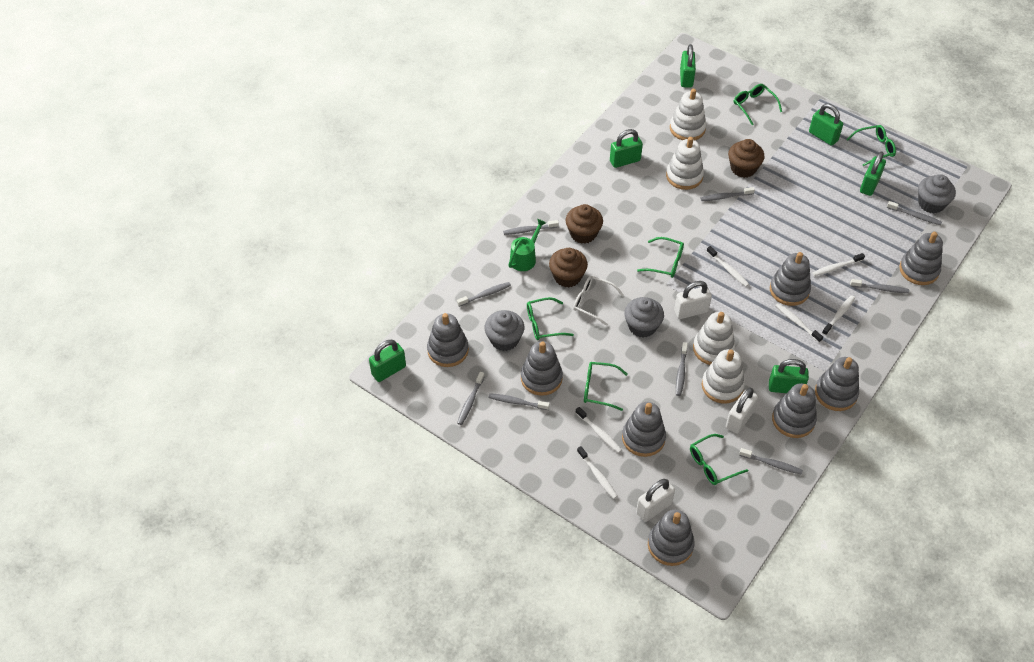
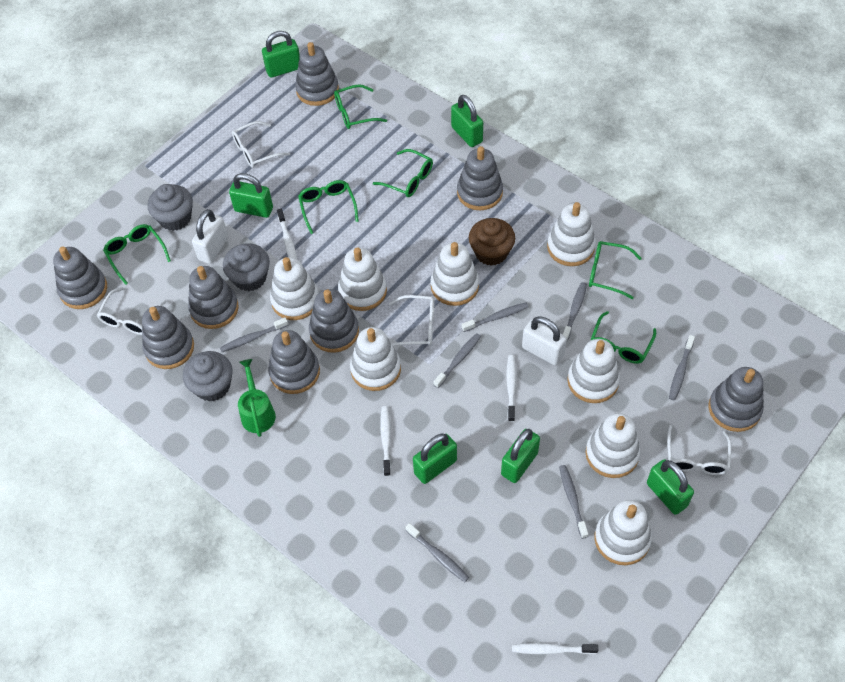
brown cupcake: 3 -> 1
grey toothbrush: 9 -> 7
white glasses: 1 -> 4
white padlock: 3 -> 2
white stacking toy: 4 -> 8
white toothbrush: 6 -> 4

